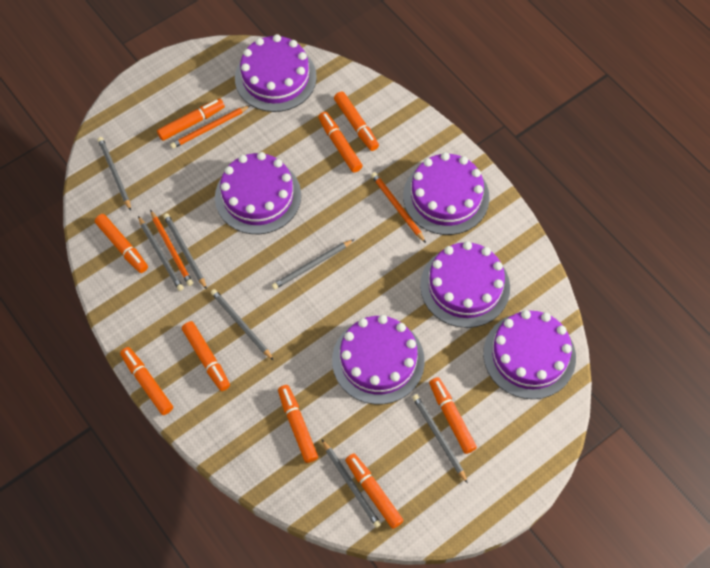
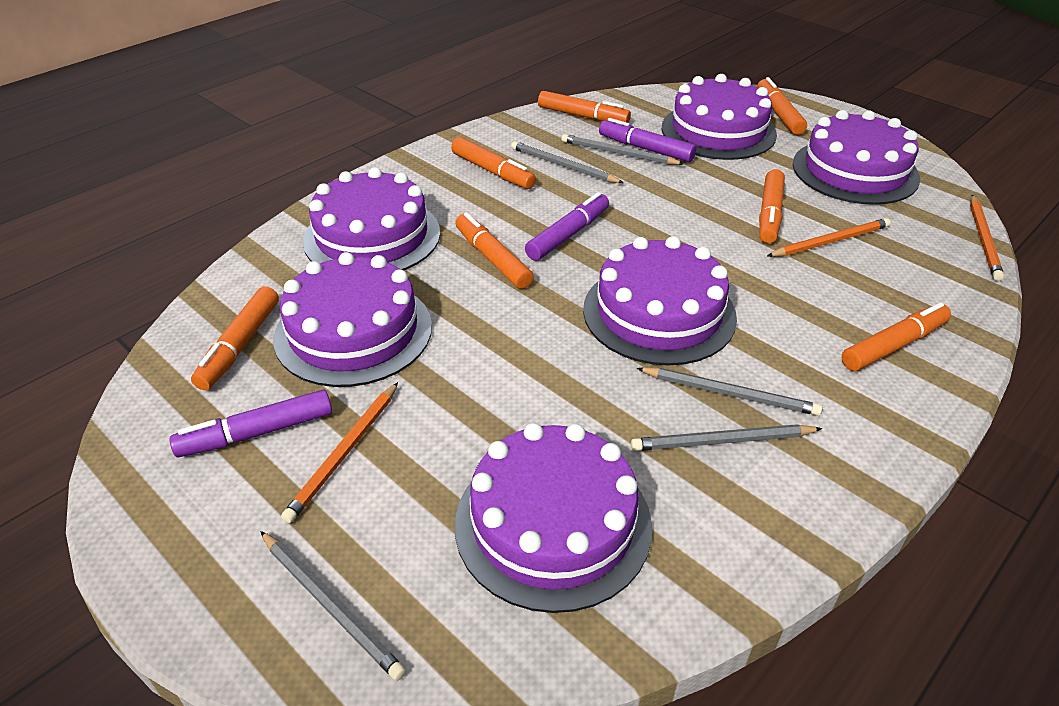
grey pencil: 7 -> 5
orange marker: 9 -> 7
purple marker: 0 -> 3

